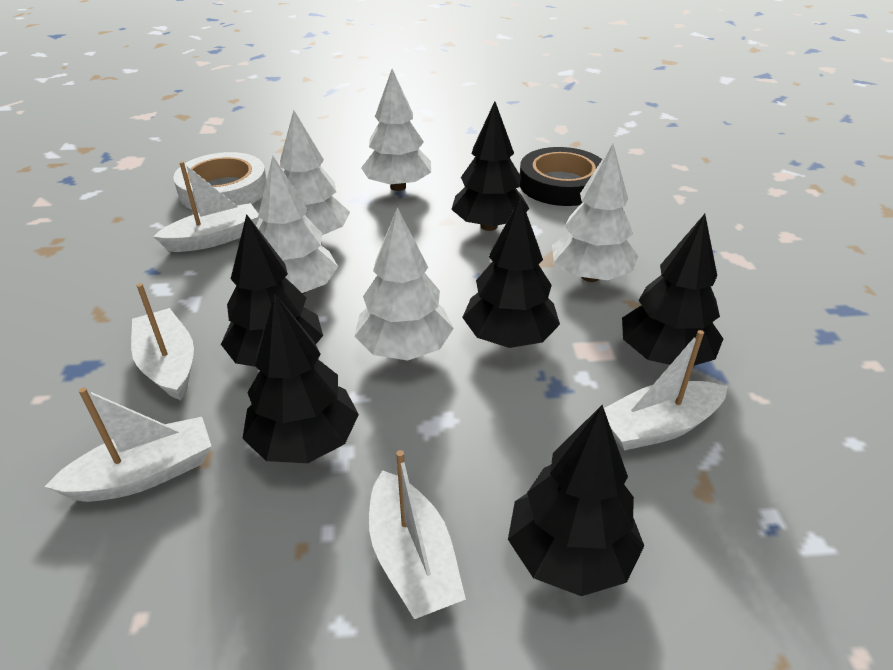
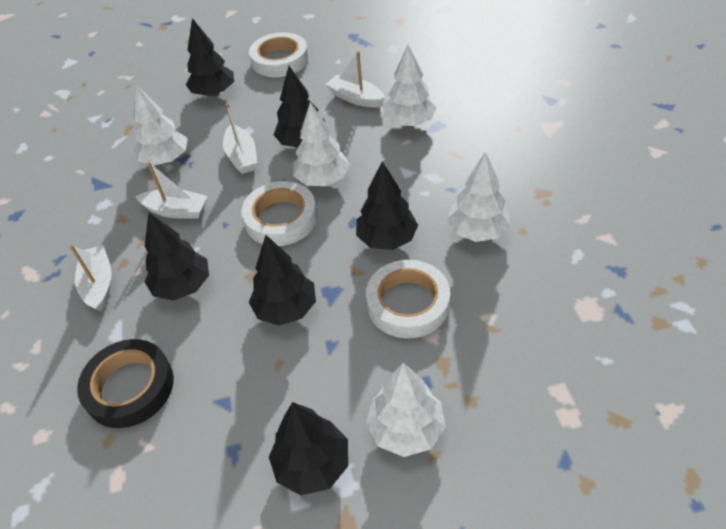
white boat: 5 -> 4
white tape: 1 -> 3

